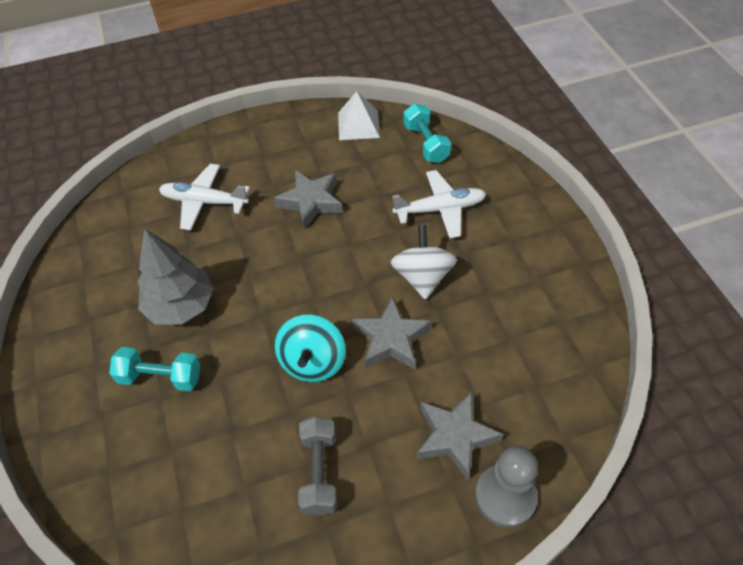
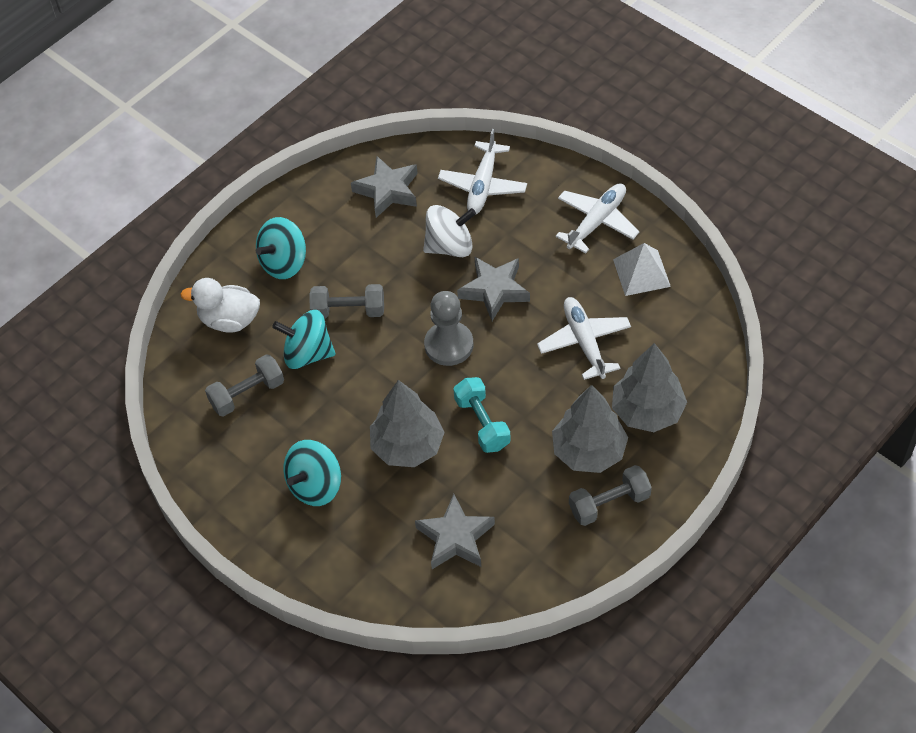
grey dumbbell: 1 -> 3
grey tree: 1 -> 3
turquoise dumbbell: 2 -> 1
turquoise spinning top: 1 -> 3
white duck: 0 -> 1
white plane: 2 -> 3

